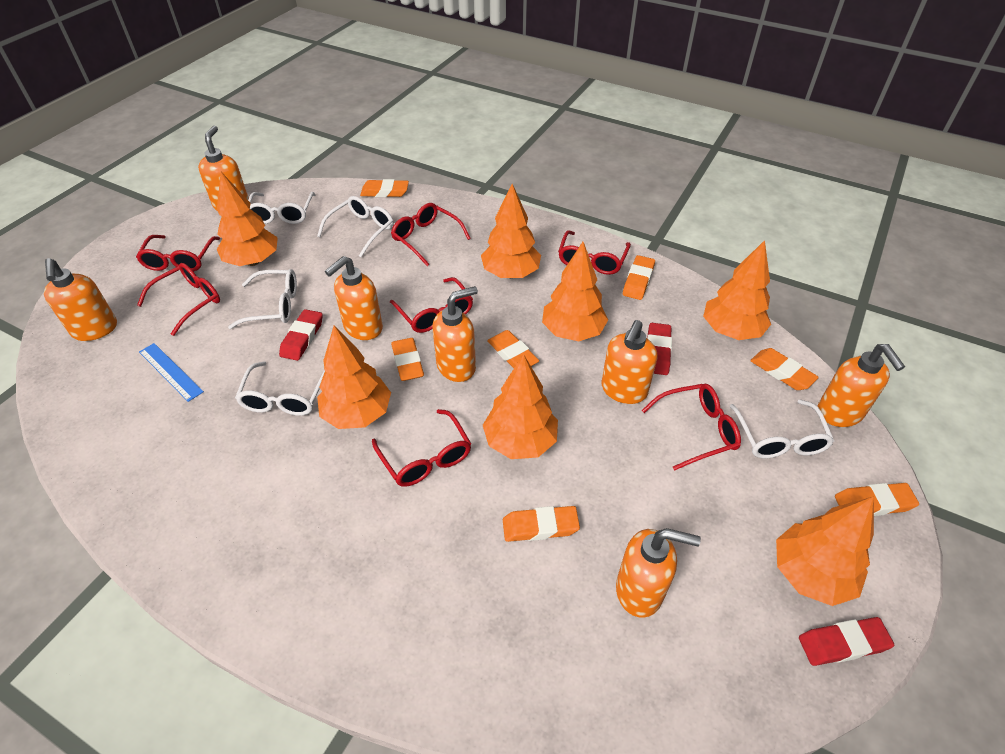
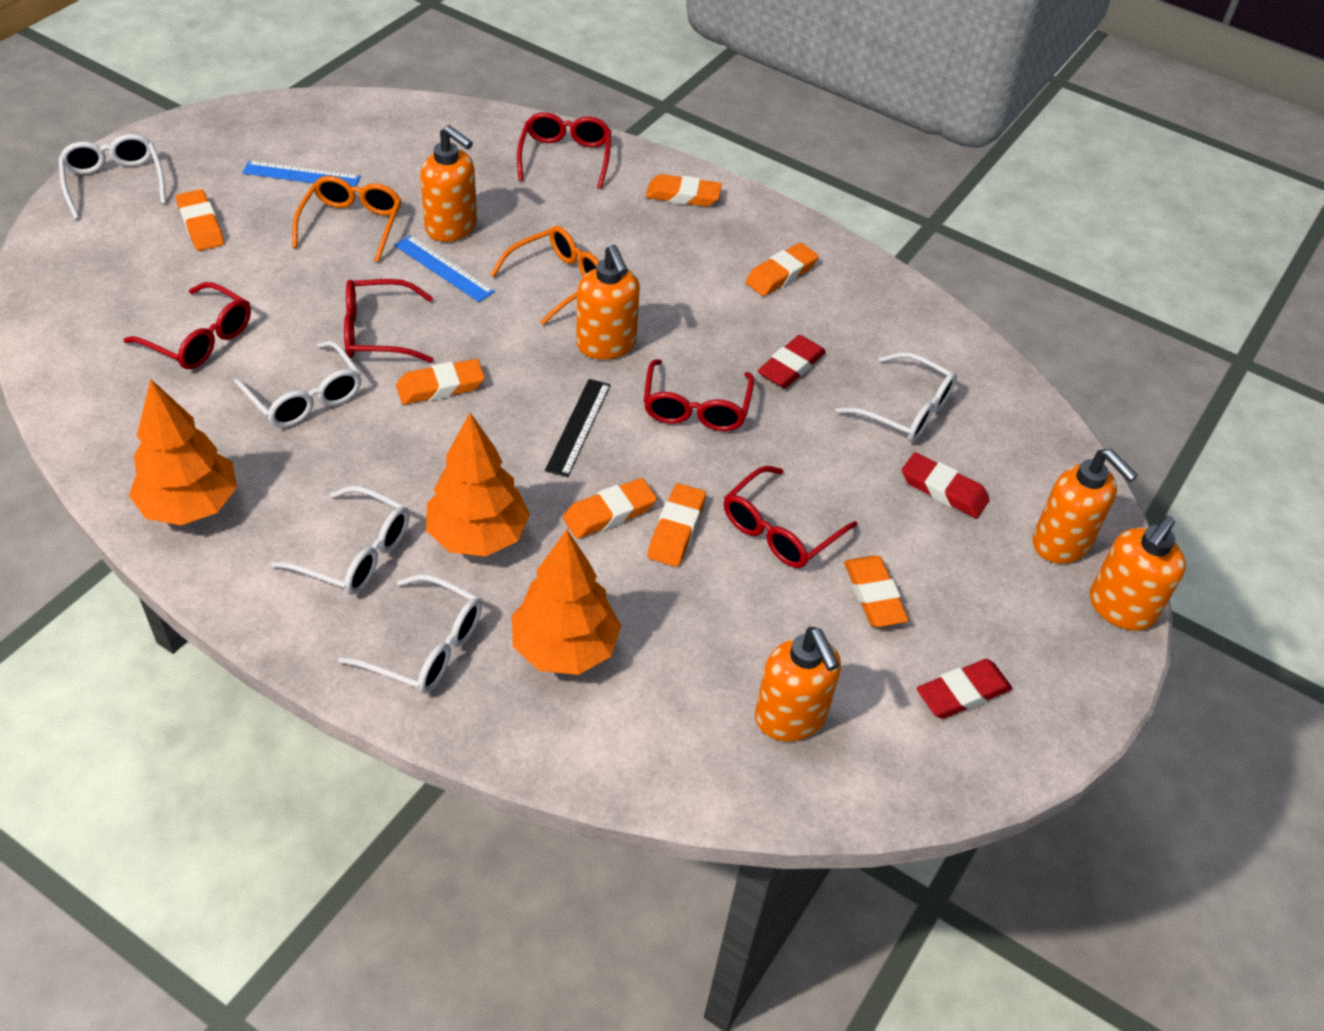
black ruler: 0 -> 1
blue ruler: 1 -> 2
orange glasses: 0 -> 2
orange soap dispenser: 7 -> 5
orange tree: 7 -> 3
red glasses: 7 -> 5

